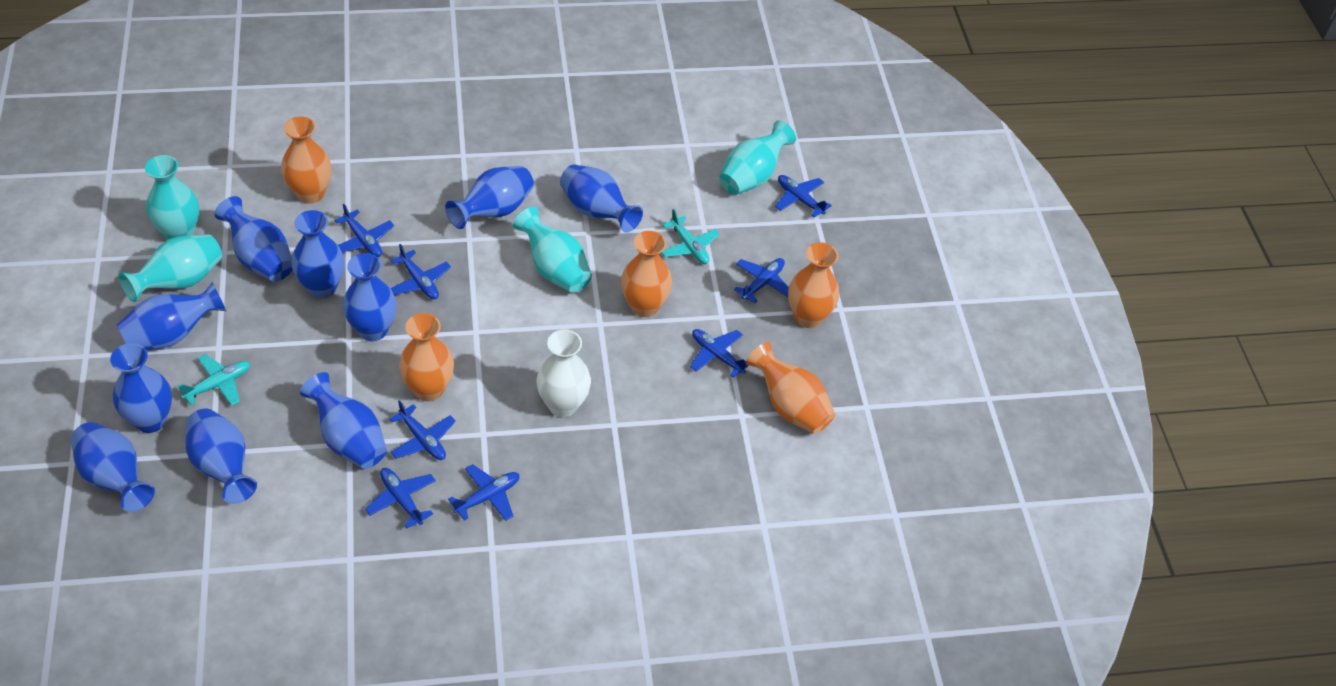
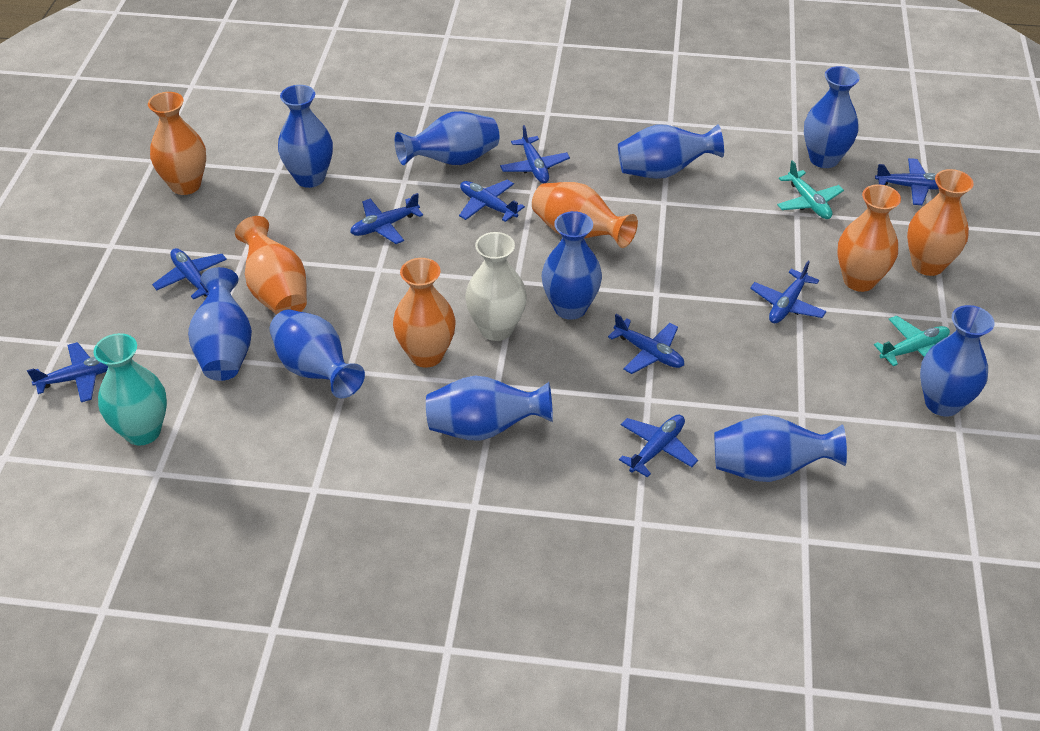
blue plane: 8 -> 9
orange vase: 5 -> 6
turquoise vase: 4 -> 1

